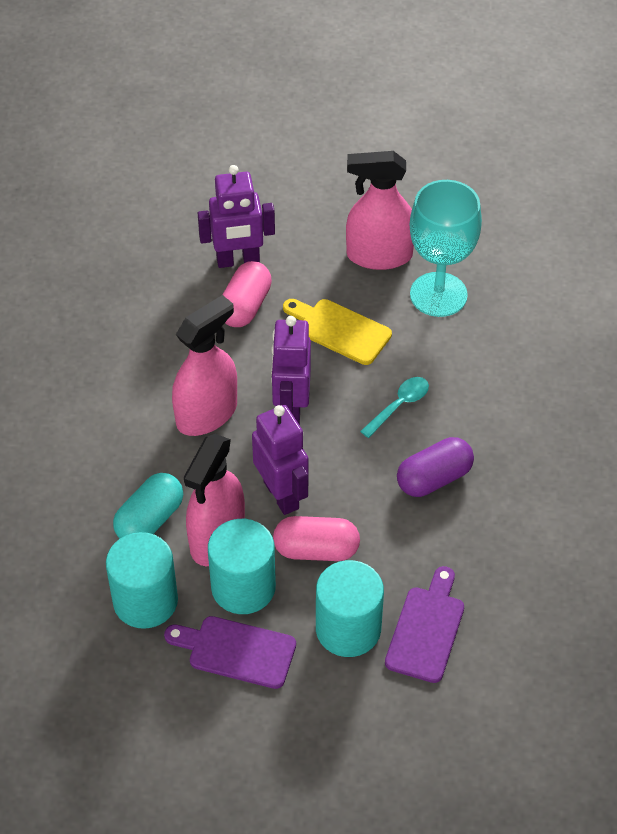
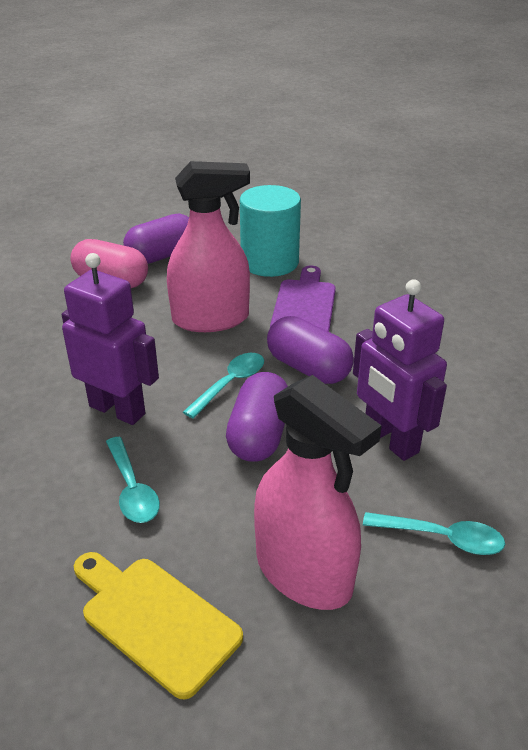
pink capsule: 2 -> 1
pink spray bottle: 3 -> 2
purple capsule: 1 -> 3
purple cutting board: 2 -> 1
purple robot: 3 -> 2
turquoise capsule: 1 -> 0
turquoise cylinder: 3 -> 1
turquoise goblet: 1 -> 0
turquoise spoon: 1 -> 3

